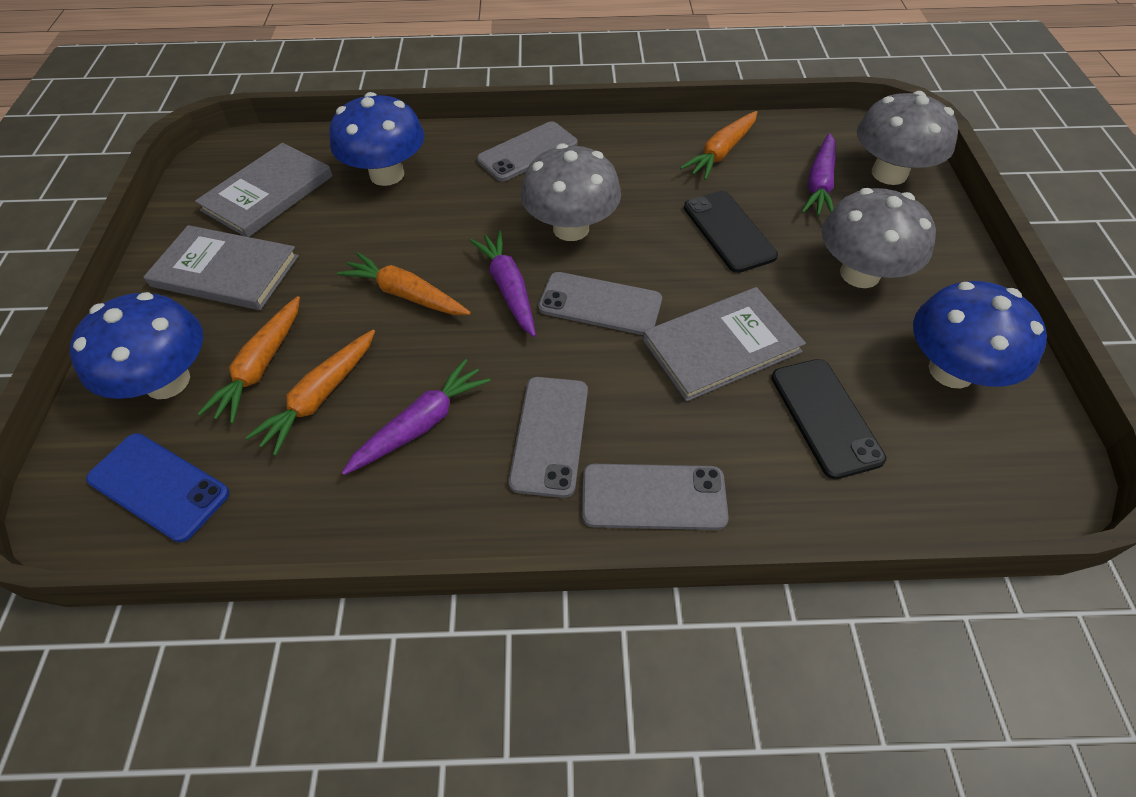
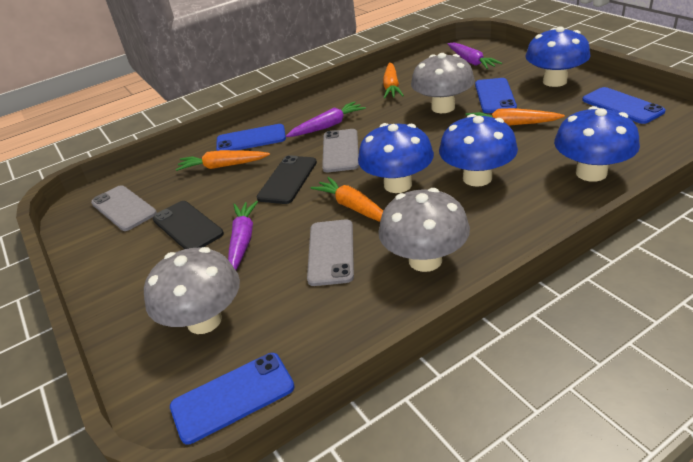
blue mushroom: 3 -> 4
blue phone: 1 -> 4
grey book: 3 -> 0
grey phone: 4 -> 3

